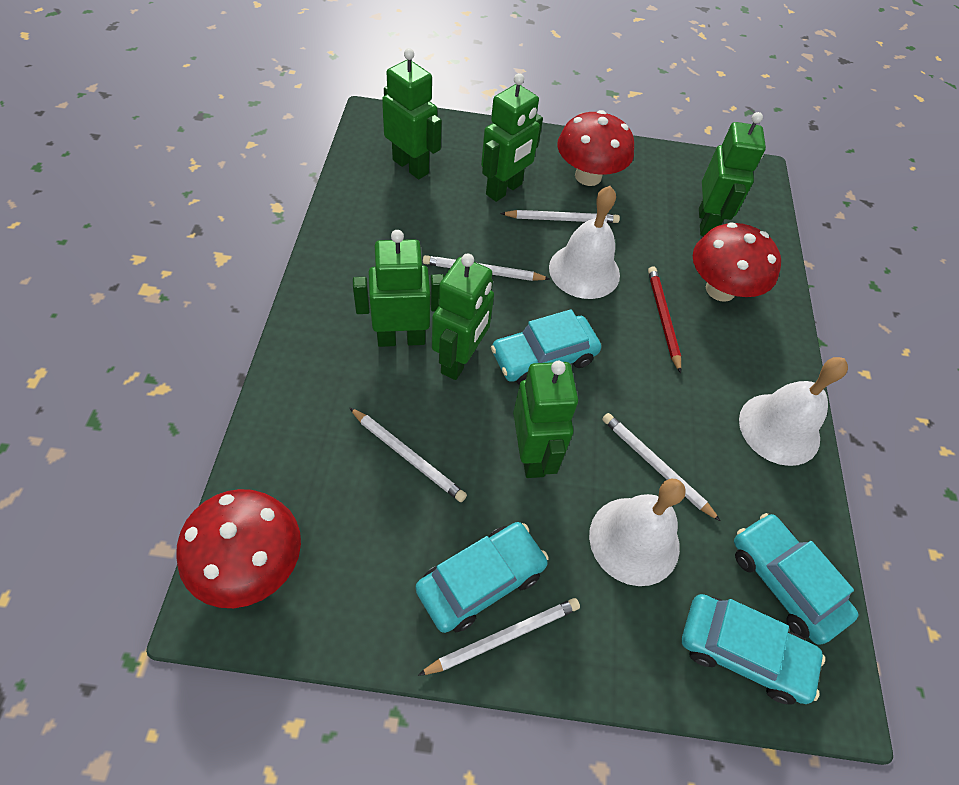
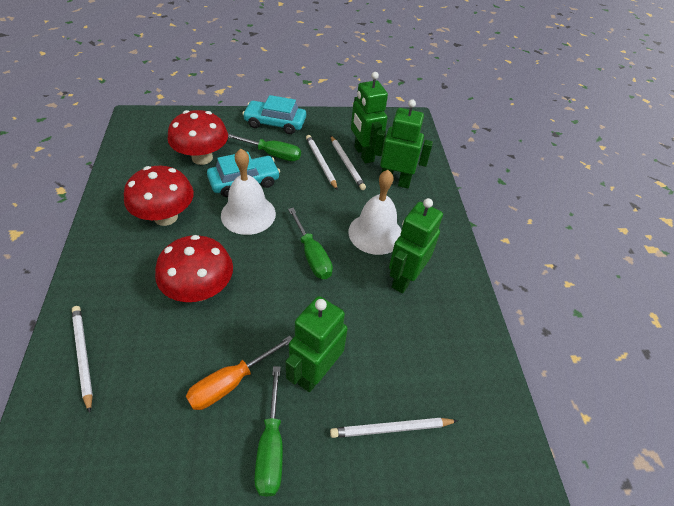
green robot: 6 -> 4
green screwdriver: 0 -> 3
orange screwdriver: 0 -> 1
red pencil: 1 -> 0
turquoise car: 4 -> 2
white bell: 3 -> 2
white pencil: 5 -> 4

